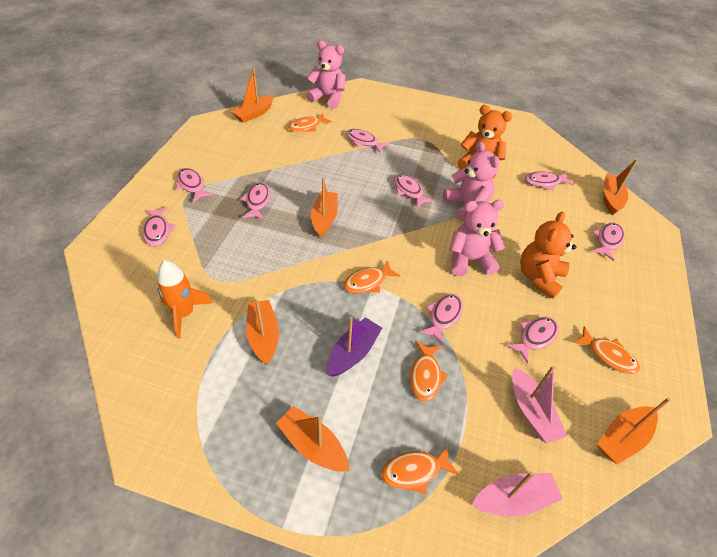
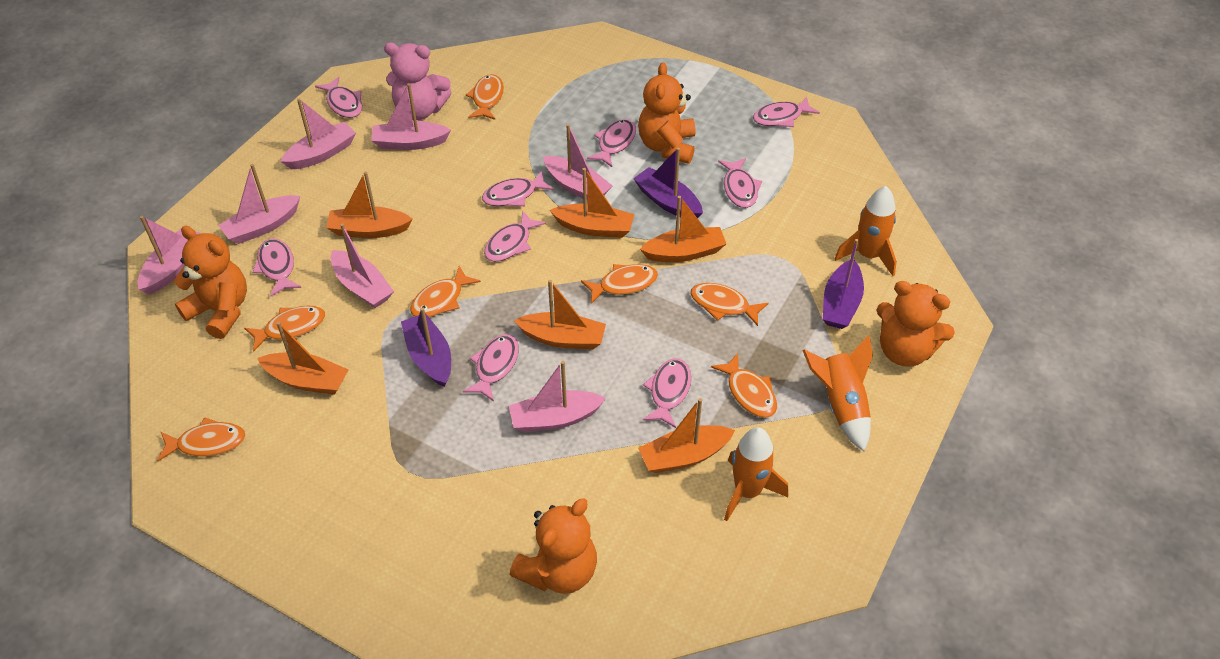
orange fish: 5 -> 7
orange rocket: 1 -> 3
orange teddy bear: 2 -> 4
pink boat: 2 -> 7
pink teddy bear: 3 -> 1
purple boat: 1 -> 3

